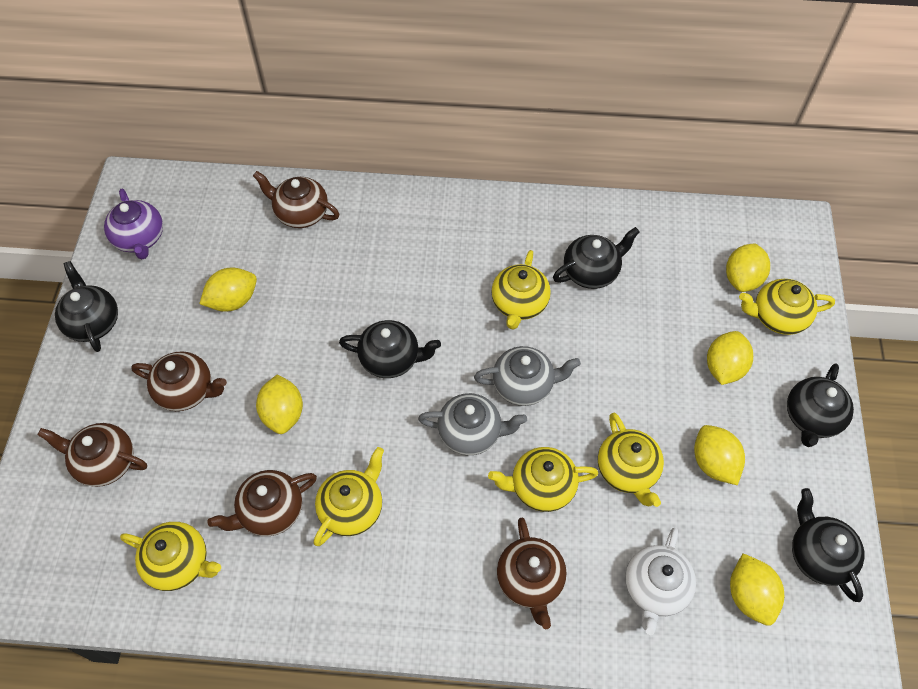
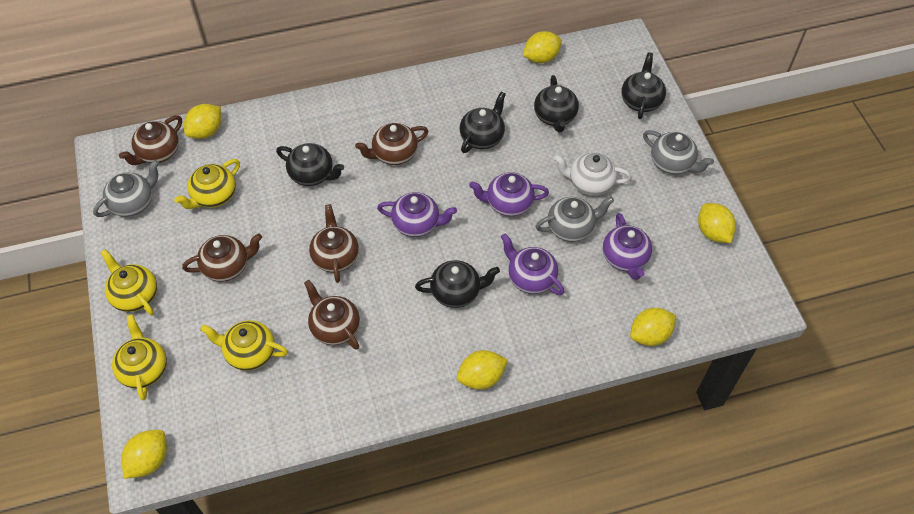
grey teapot: 2 -> 3
purple teapot: 1 -> 4
yellow teapot: 6 -> 4

